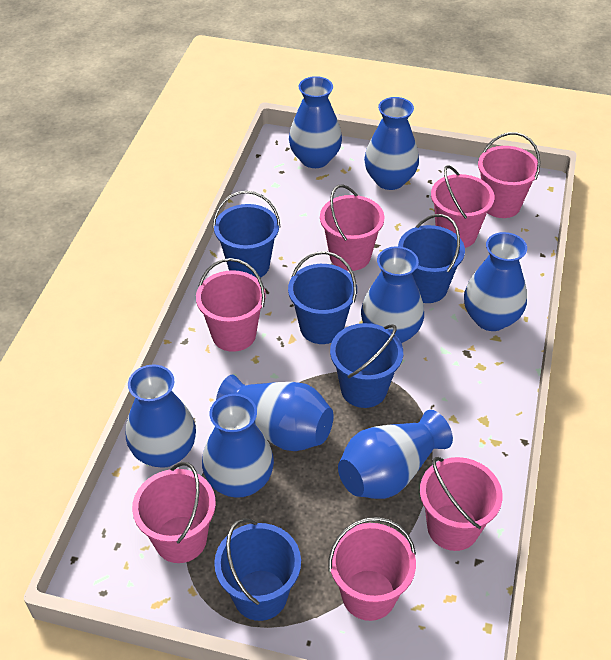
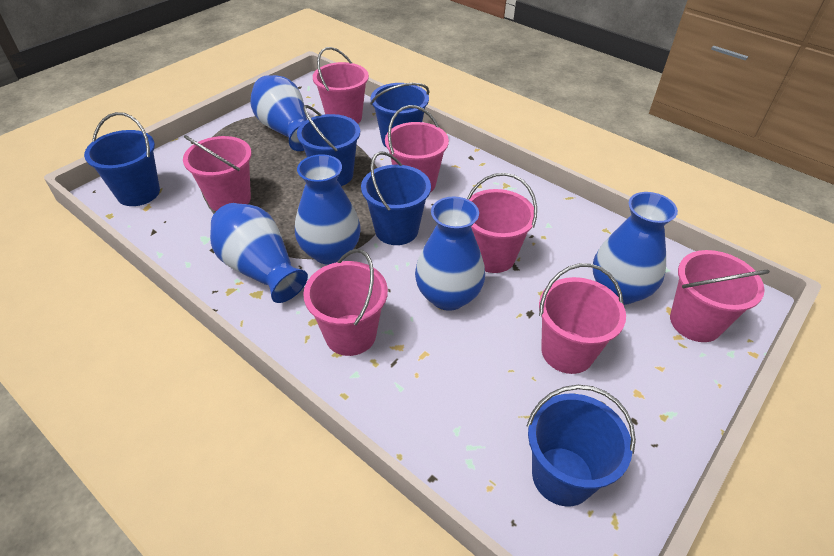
blue vase: 8 -> 5

